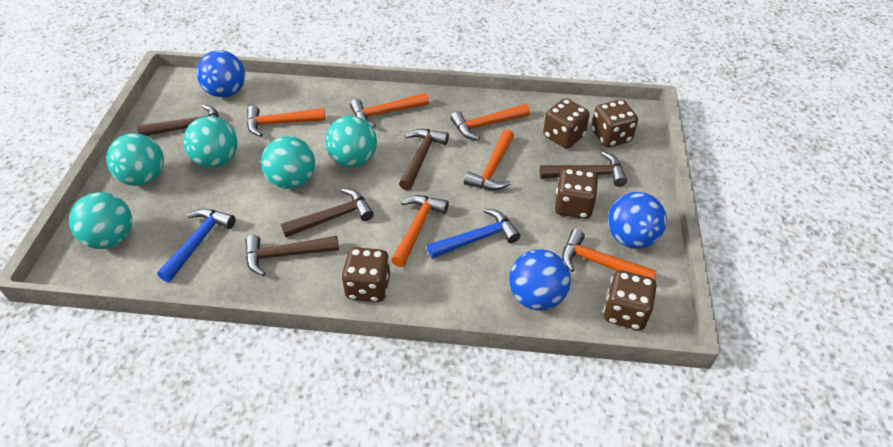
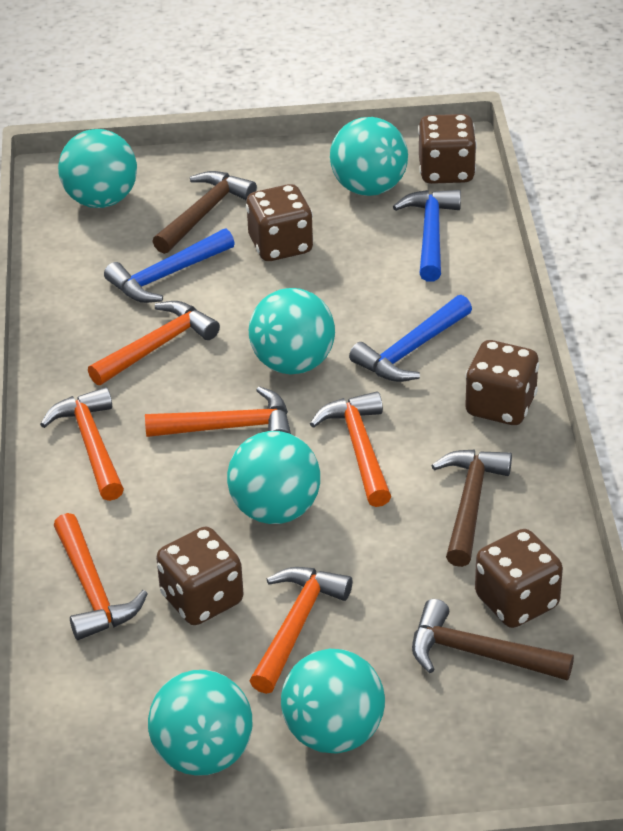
blue ball: 3 -> 0
blue hammer: 2 -> 3
brown hammer: 5 -> 3
turquoise ball: 5 -> 6

